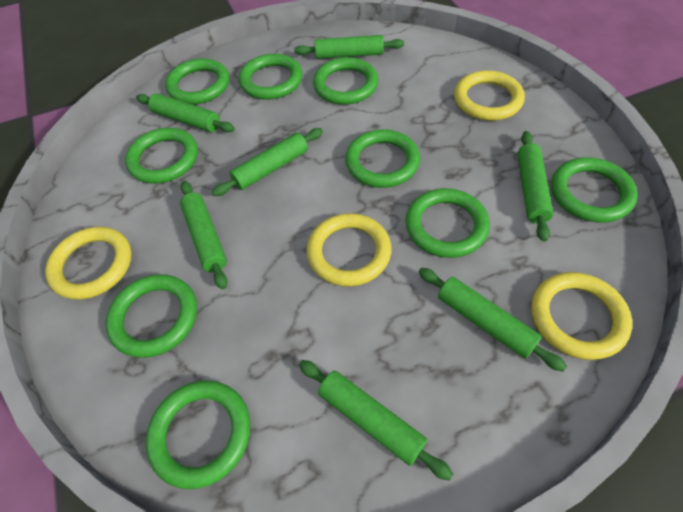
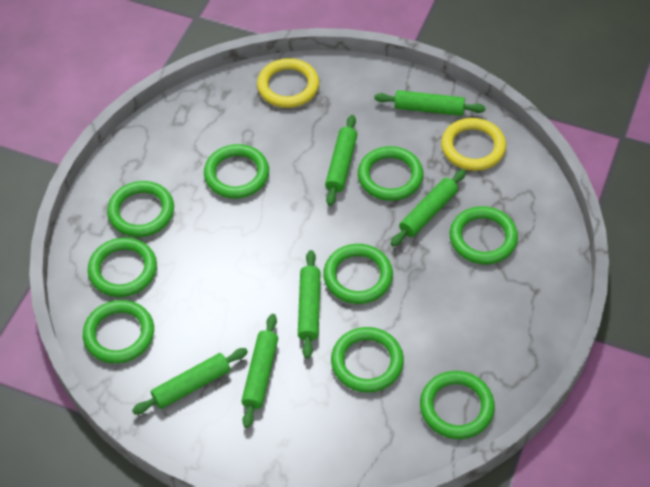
green rolling pin: 7 -> 6
yellow ring: 4 -> 2

